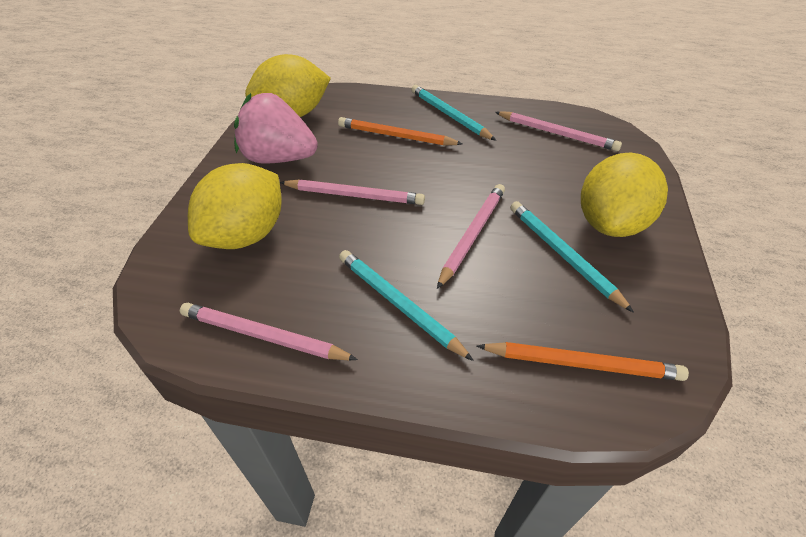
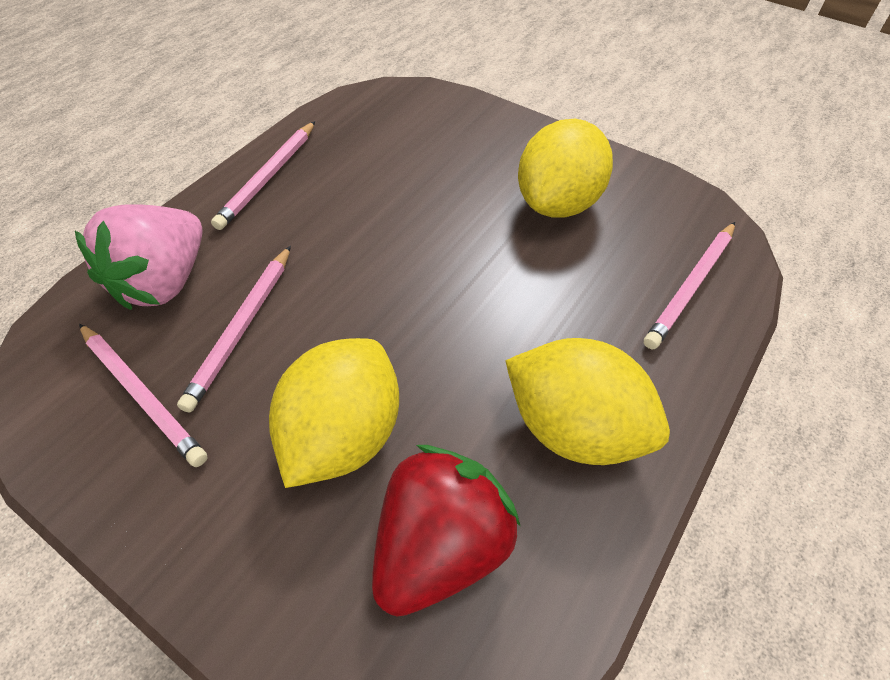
orange pencil: 2 -> 0
red strawberry: 0 -> 1
turquoise pencil: 3 -> 0

